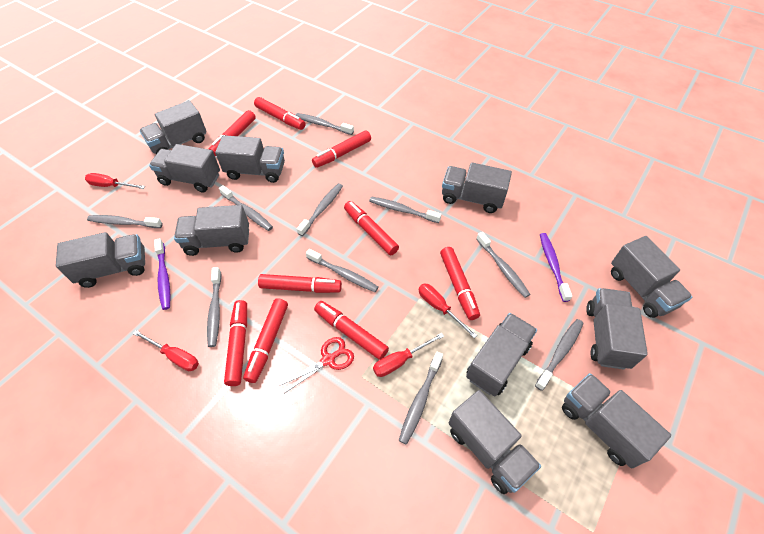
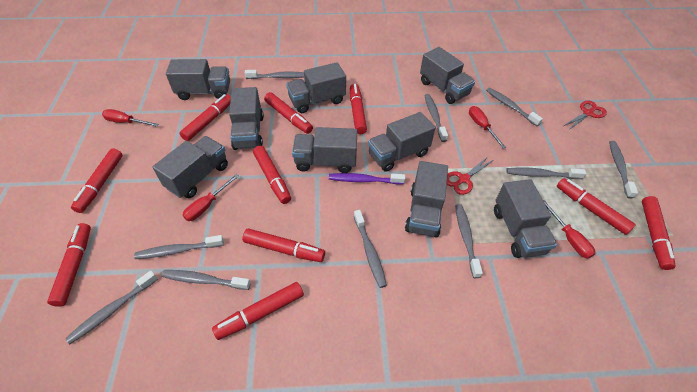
grey truck: 11 -> 9
purple toothbrush: 2 -> 1
red marker: 9 -> 10
red scissors: 1 -> 2

